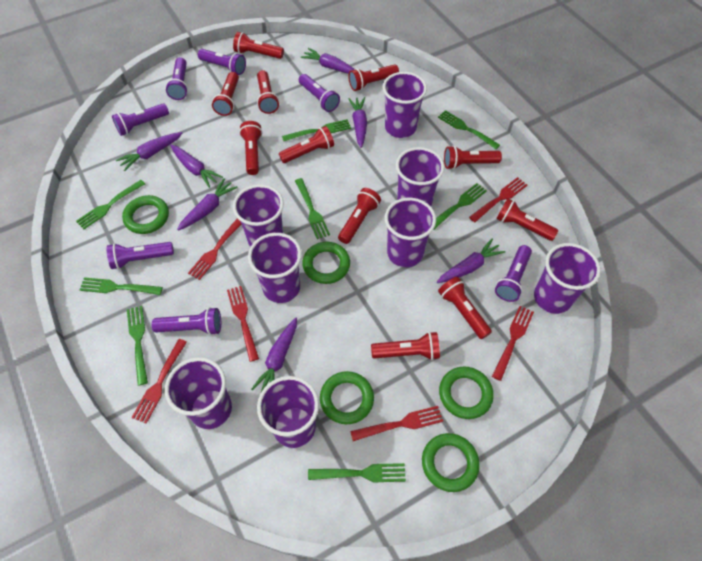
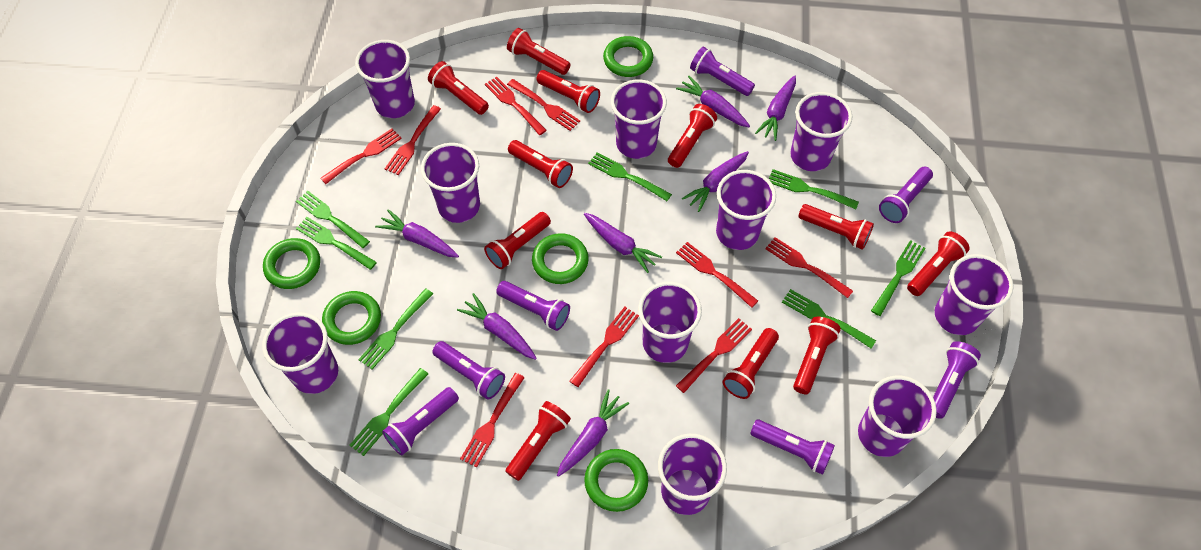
purple cup: 8 -> 10
red fork: 6 -> 9

